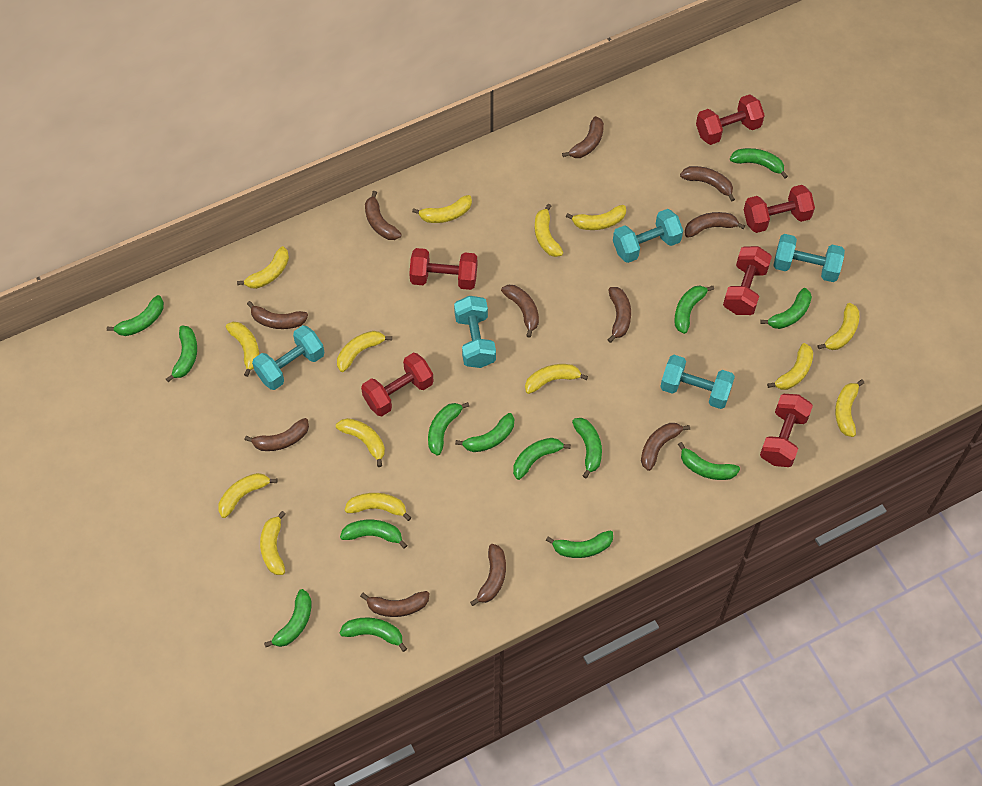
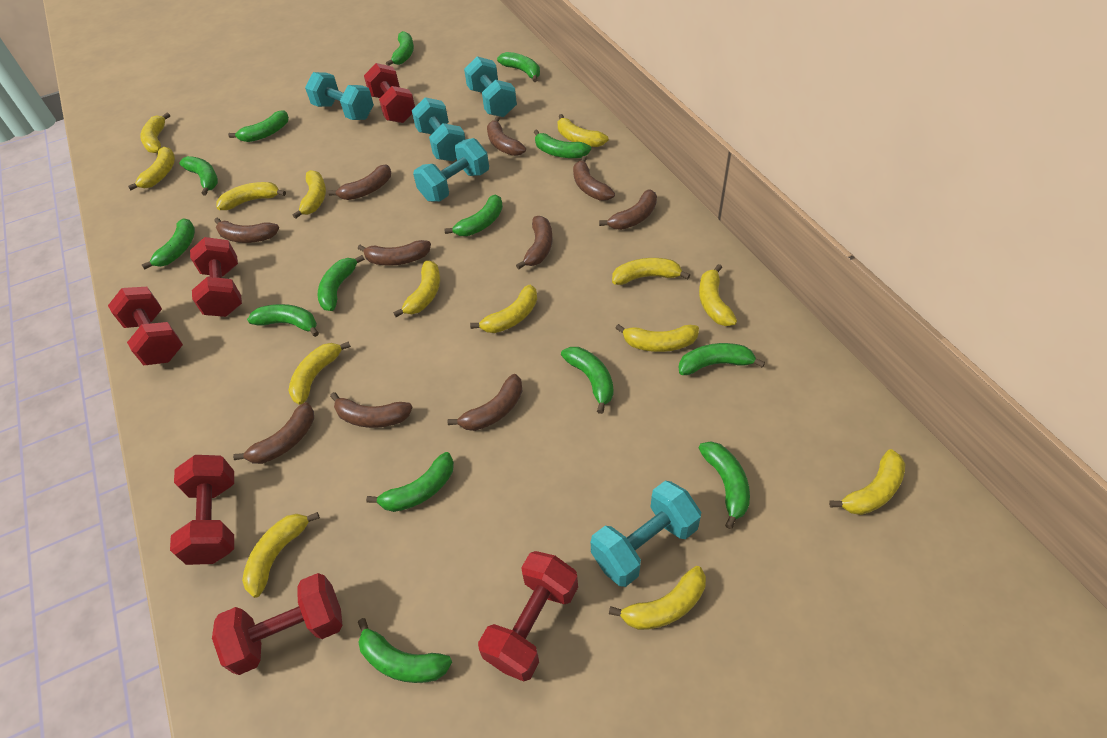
brown banana: 11 -> 10

